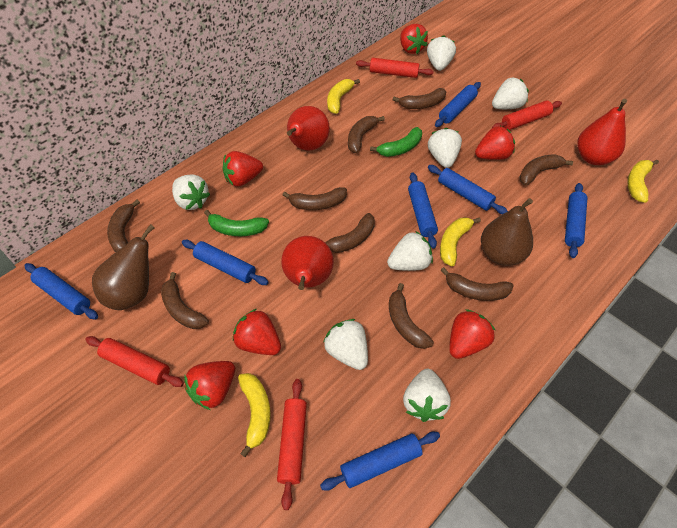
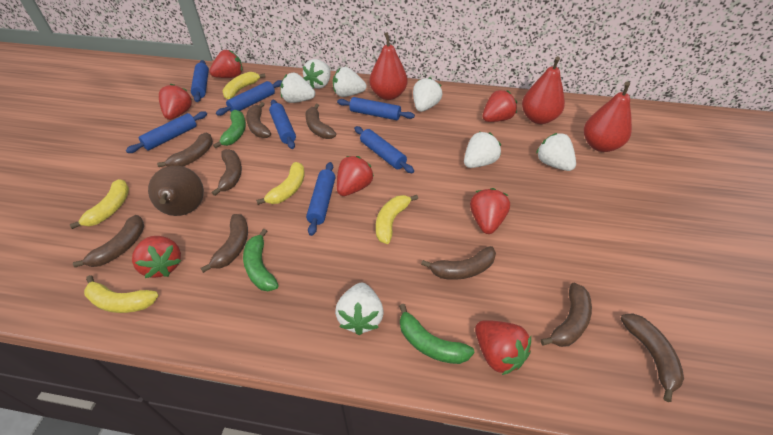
brown pear: 2 -> 1
green banana: 2 -> 3
red rolling pin: 4 -> 0
red strawberry: 6 -> 7
yellow banana: 4 -> 5

